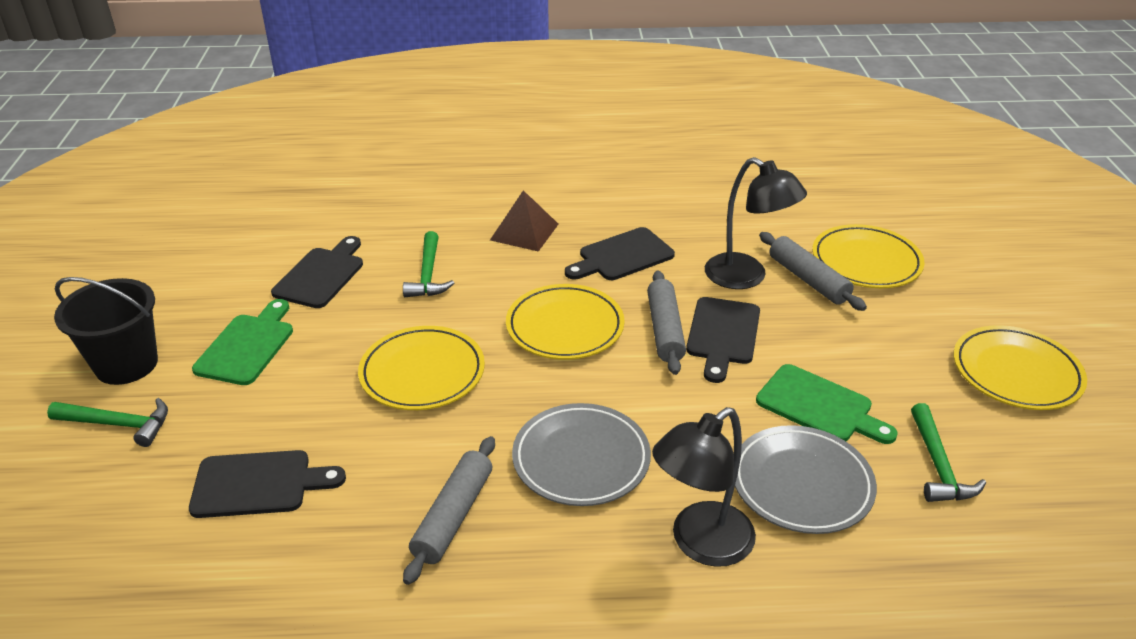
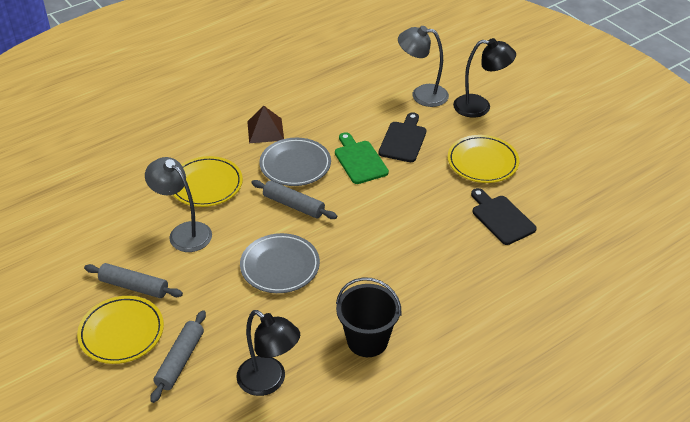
black cutting board: 4 -> 2
green cutting board: 2 -> 1
green hammer: 3 -> 0
grey lamp: 0 -> 2
yellow plate: 4 -> 3

